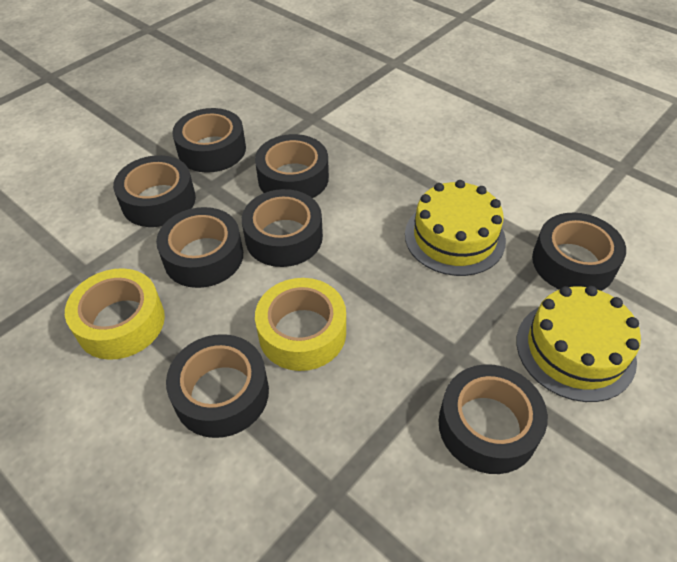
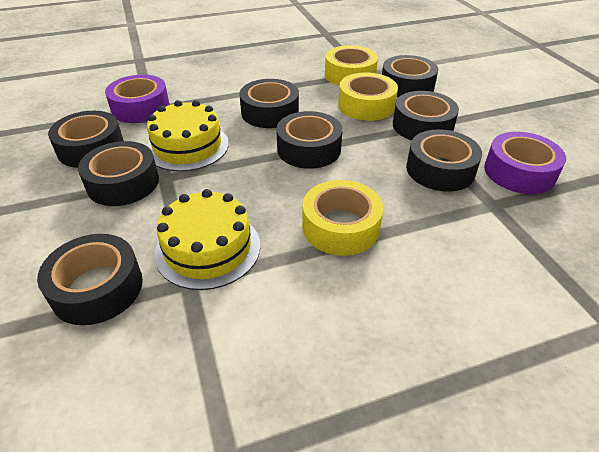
purple tape: 0 -> 2
yellow tape: 2 -> 3

